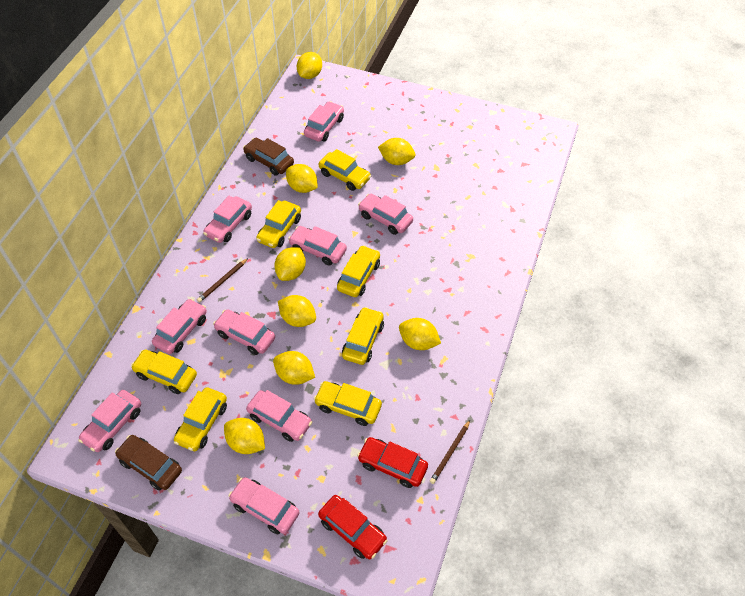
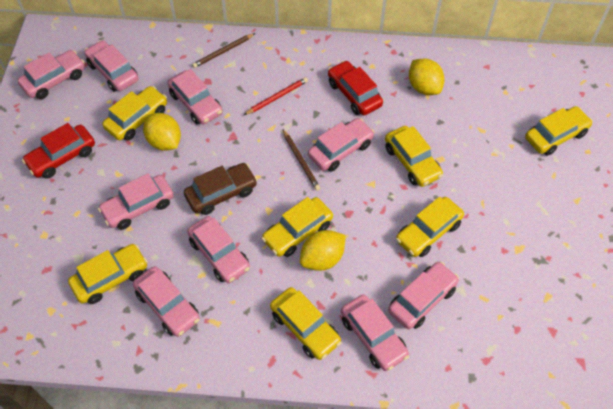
brown car: 2 -> 1
red pencil: 0 -> 1
yellow lemon: 8 -> 3

